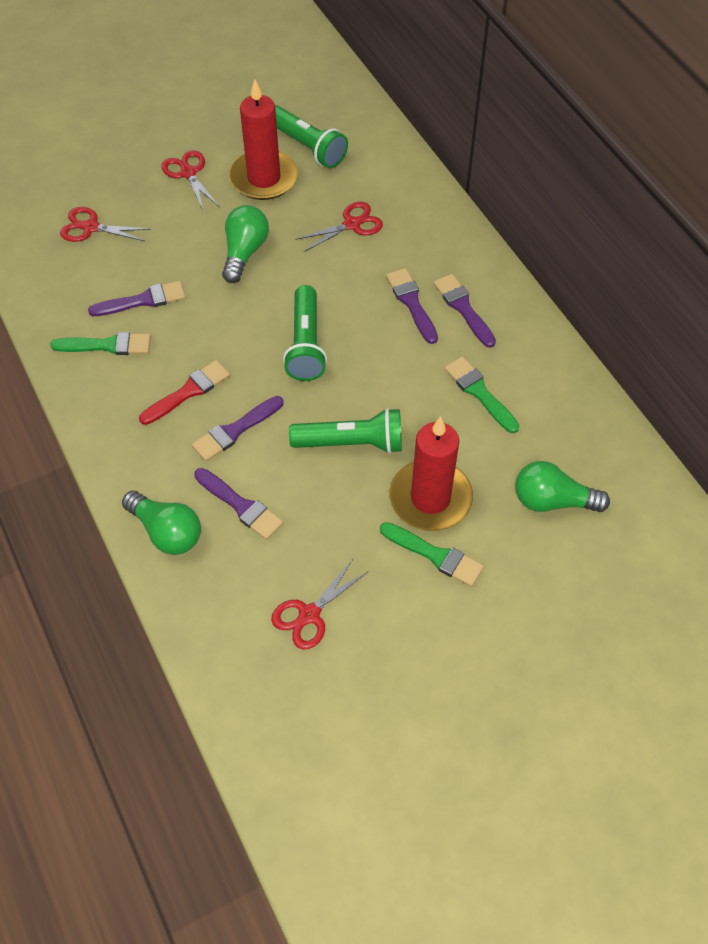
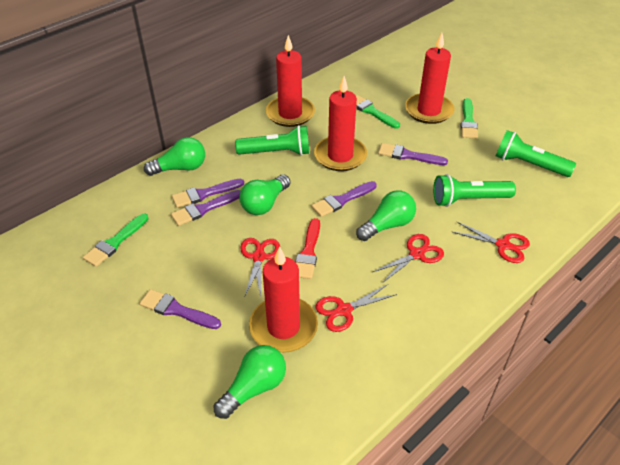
green light bulb: 3 -> 4
red candle: 2 -> 4

